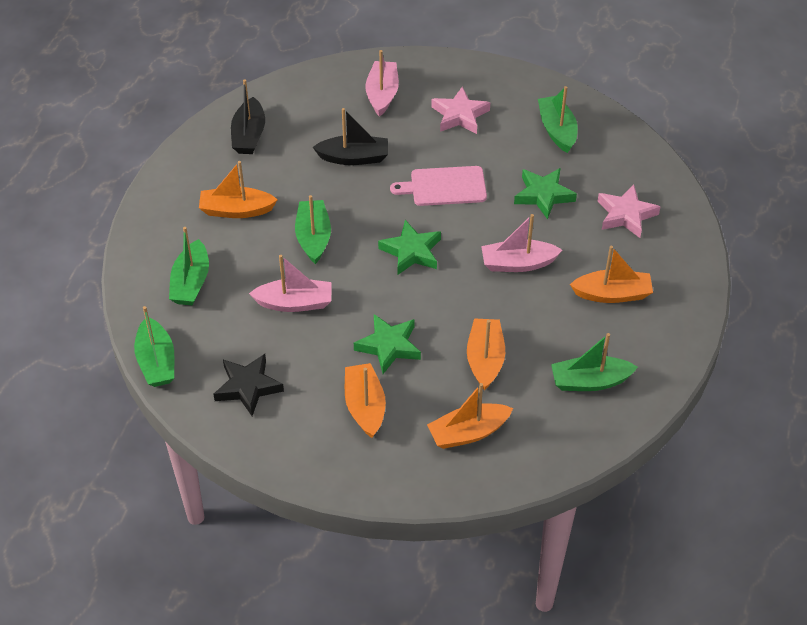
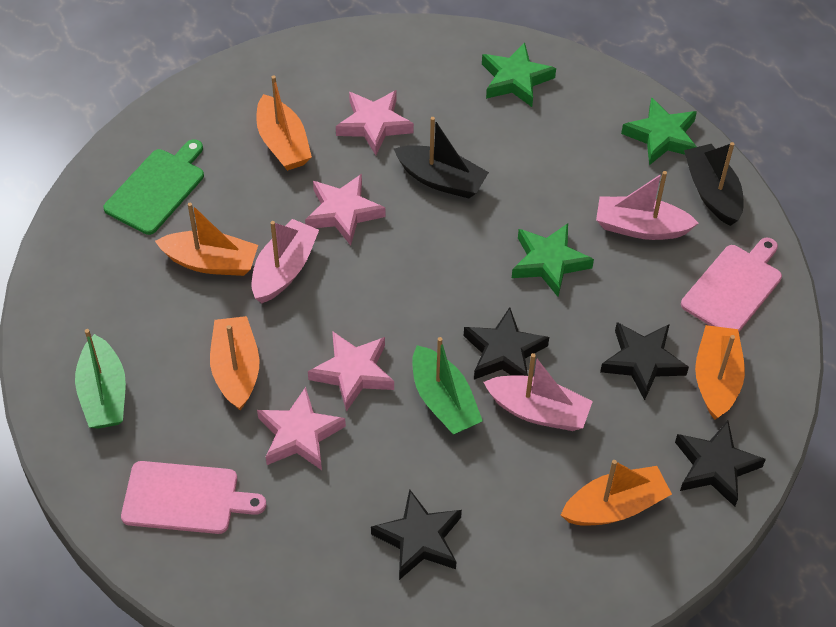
black star: 1 -> 4
green boat: 5 -> 2
green cutting board: 0 -> 1
pink cutting board: 1 -> 2
pink star: 2 -> 4

